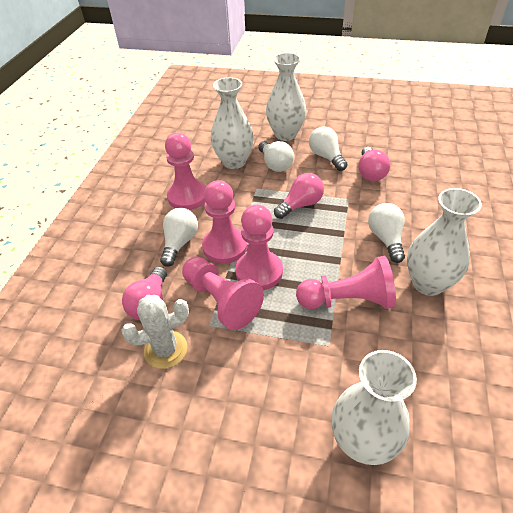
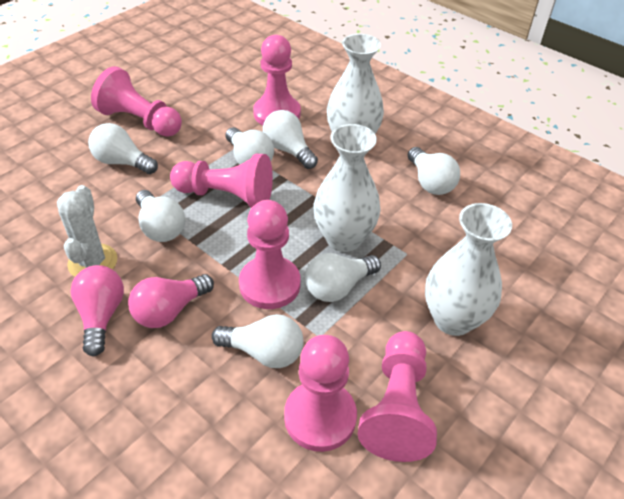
pink light bulb: 3 -> 2
pink pawn: 5 -> 6
white light bulb: 4 -> 7
white vase: 4 -> 3

